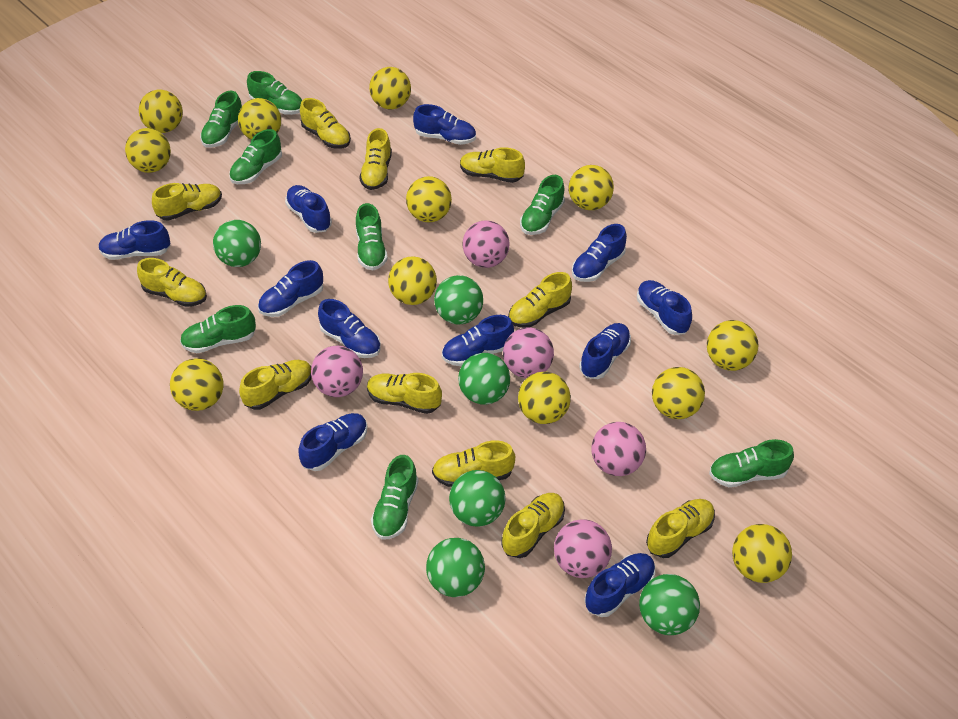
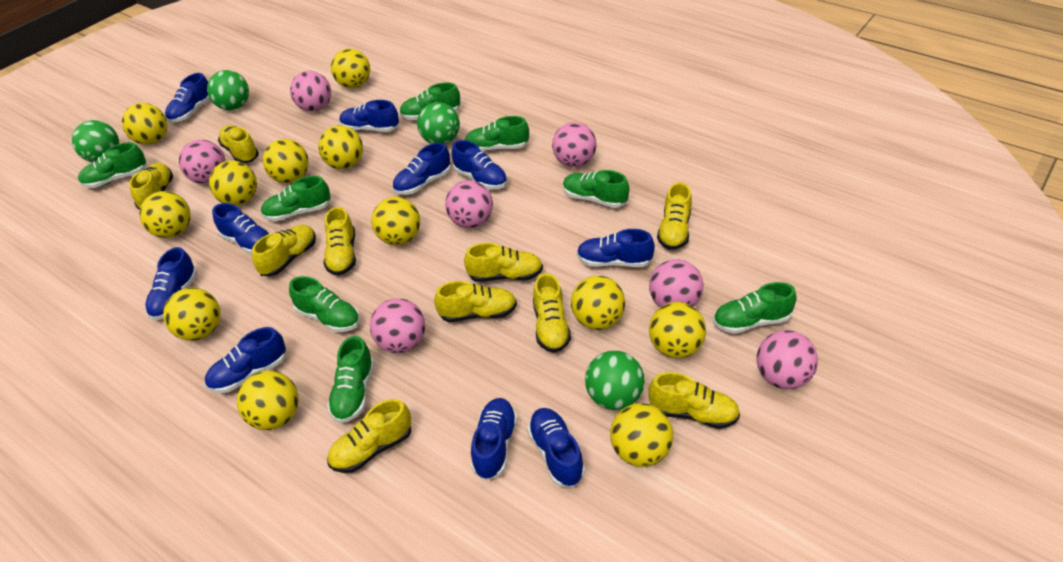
blue shoe: 11 -> 10
green ball: 6 -> 4
pink ball: 5 -> 7
yellow shoe: 11 -> 10

